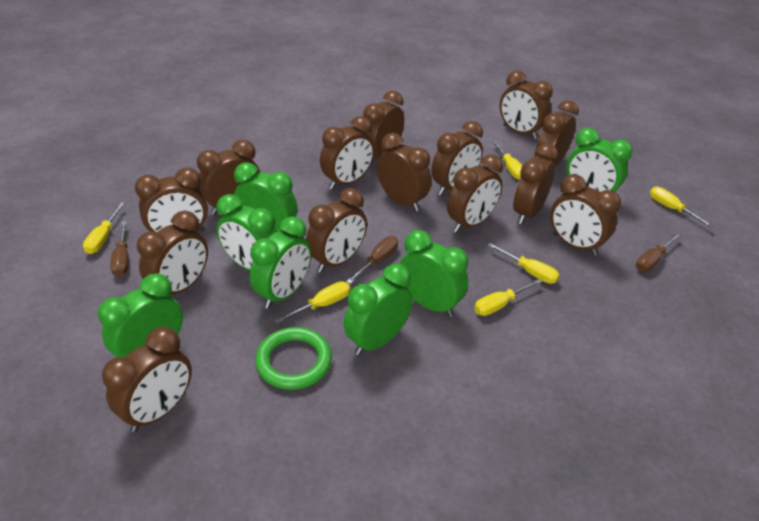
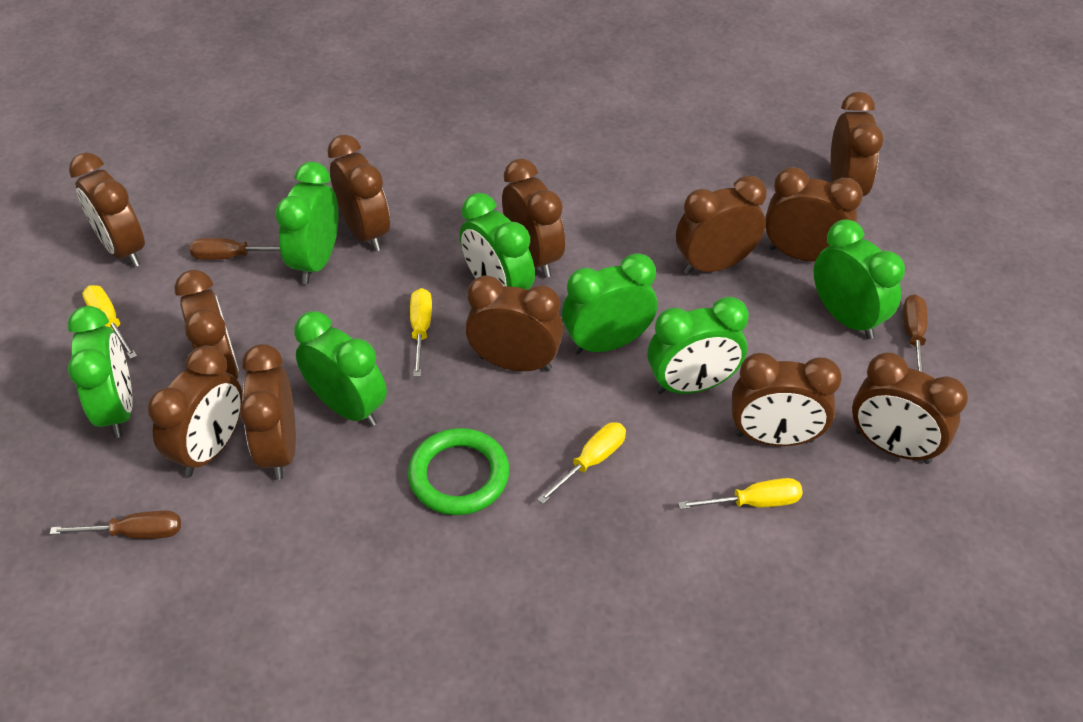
brown clock: 14 -> 12
yellow screwdriver: 6 -> 4

